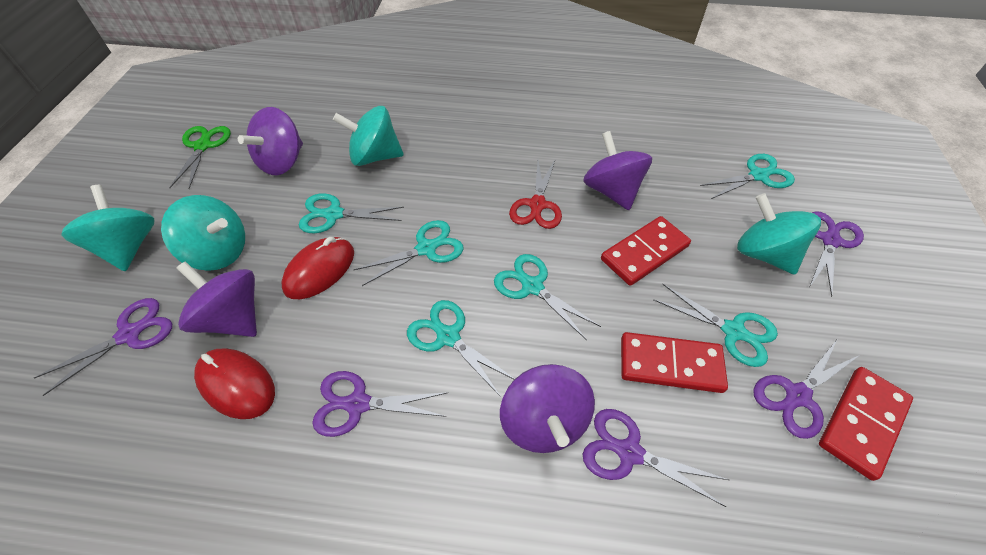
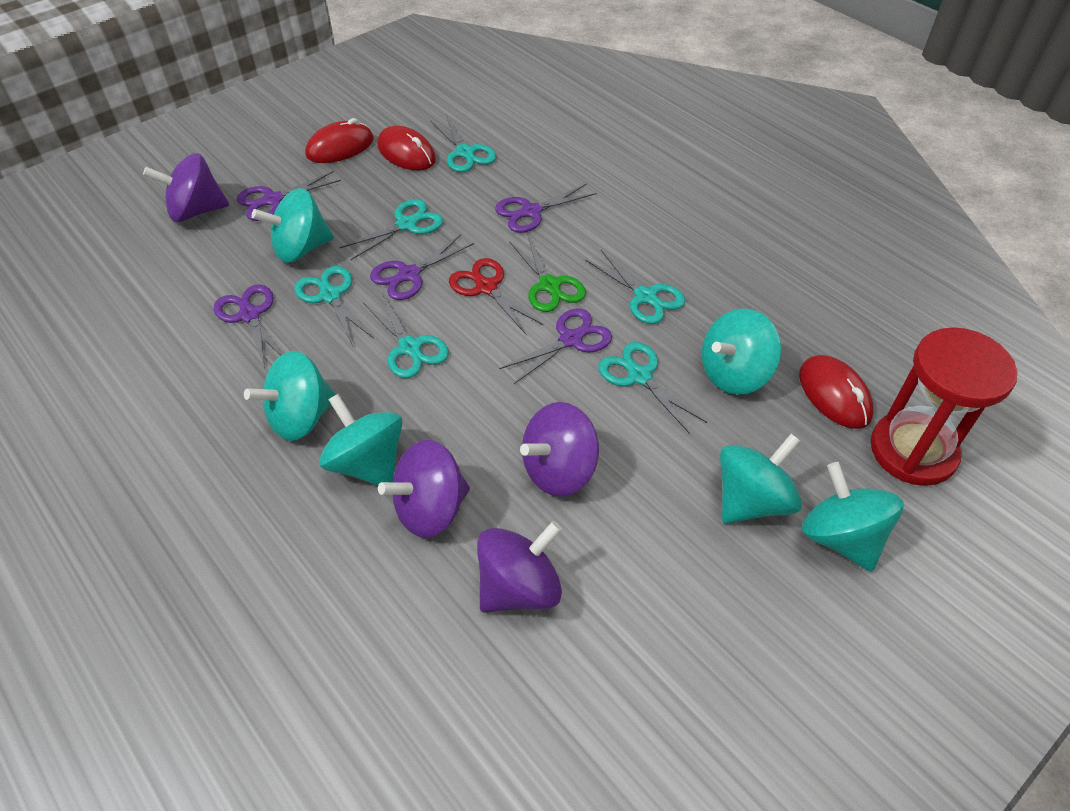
red domino: 3 -> 0
red hourglass: 0 -> 1
red mouse: 2 -> 3
turquoise spinning top: 4 -> 6

